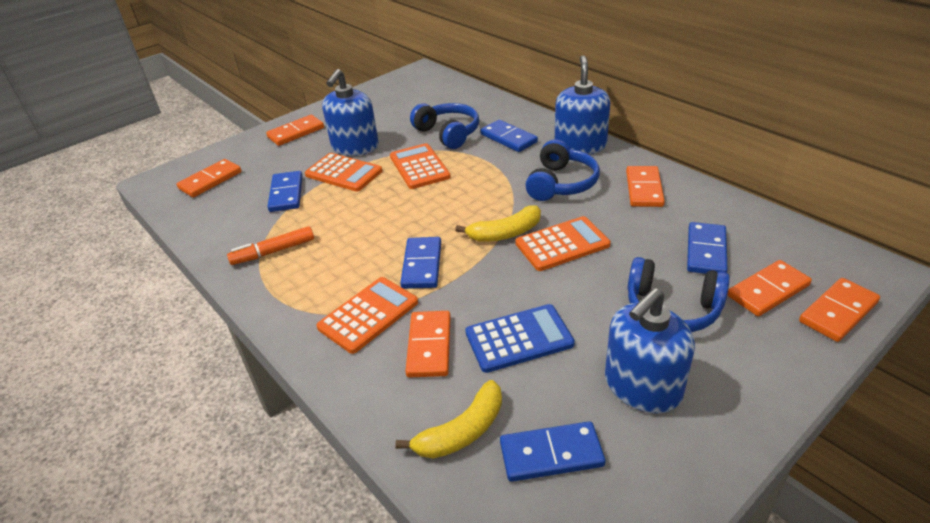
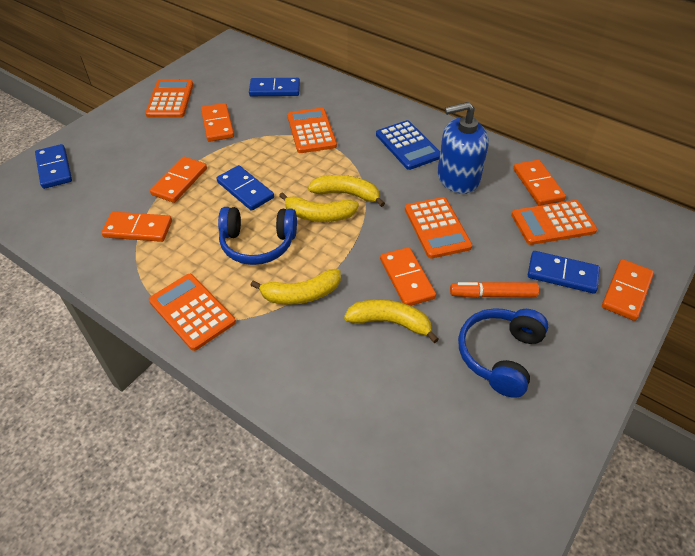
blue domino: 5 -> 4
blue headphones: 3 -> 2
blue soap dispenser: 3 -> 1
orange calculator: 4 -> 5
yellow banana: 2 -> 4

